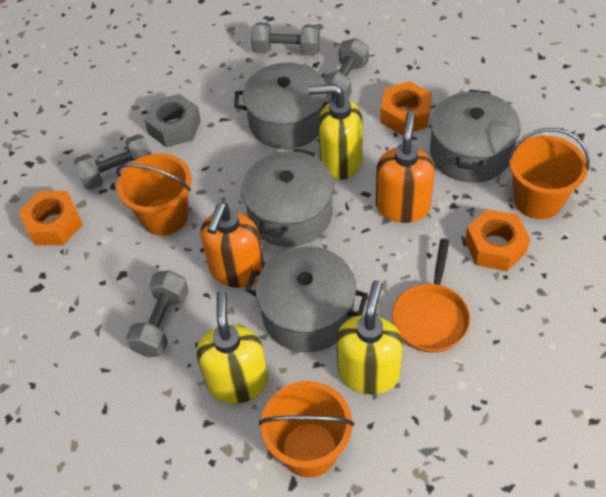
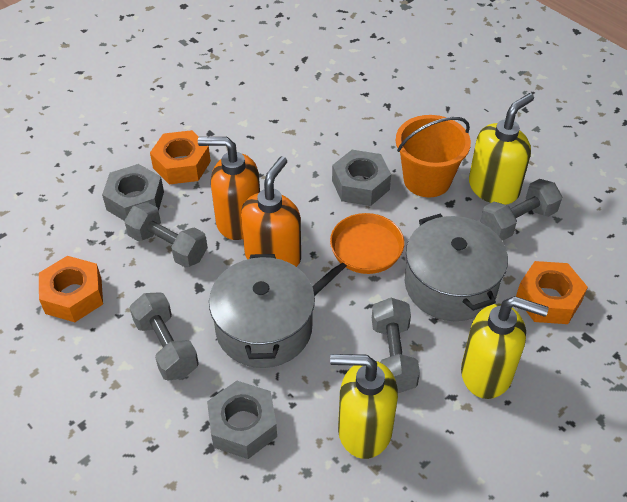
grey nut: 1 -> 3
grey pot: 4 -> 2
orange bucket: 3 -> 1

